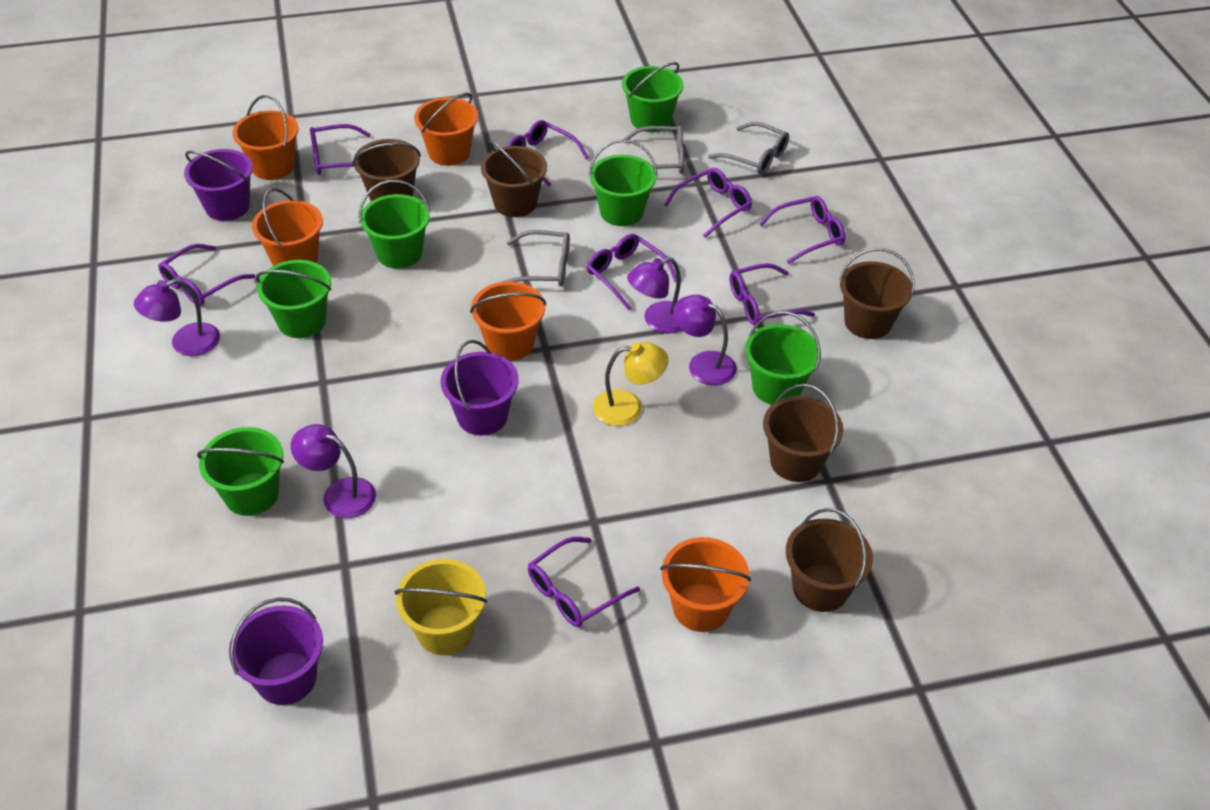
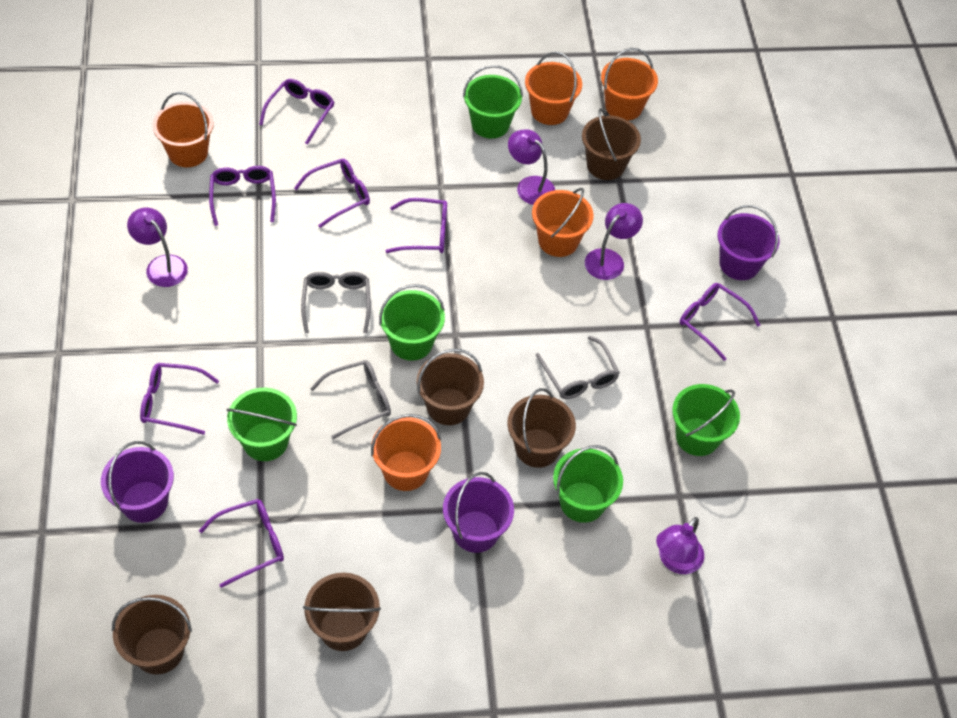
green bucket: 6 -> 5
purple glasses: 8 -> 7
yellow bucket: 1 -> 0
yellow lamp: 1 -> 0

